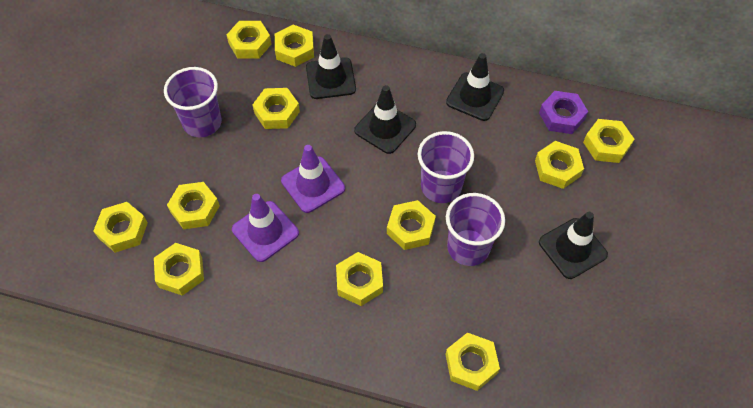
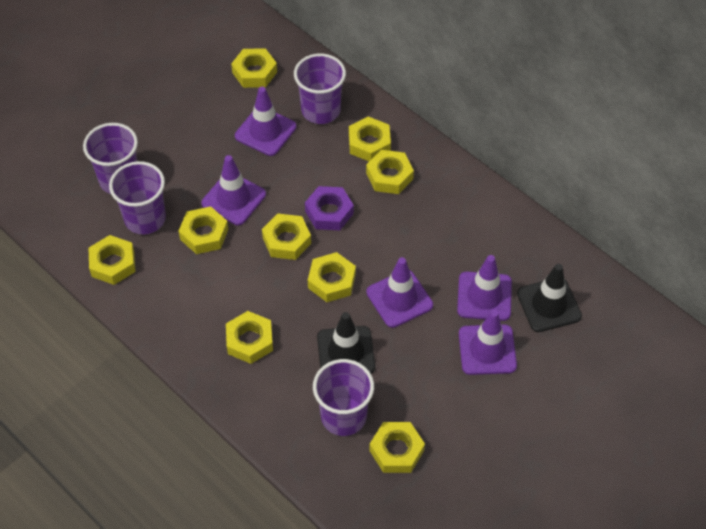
black traffic cone: 4 -> 2
purple cup: 3 -> 4
purple traffic cone: 2 -> 5
yellow nut: 11 -> 9

